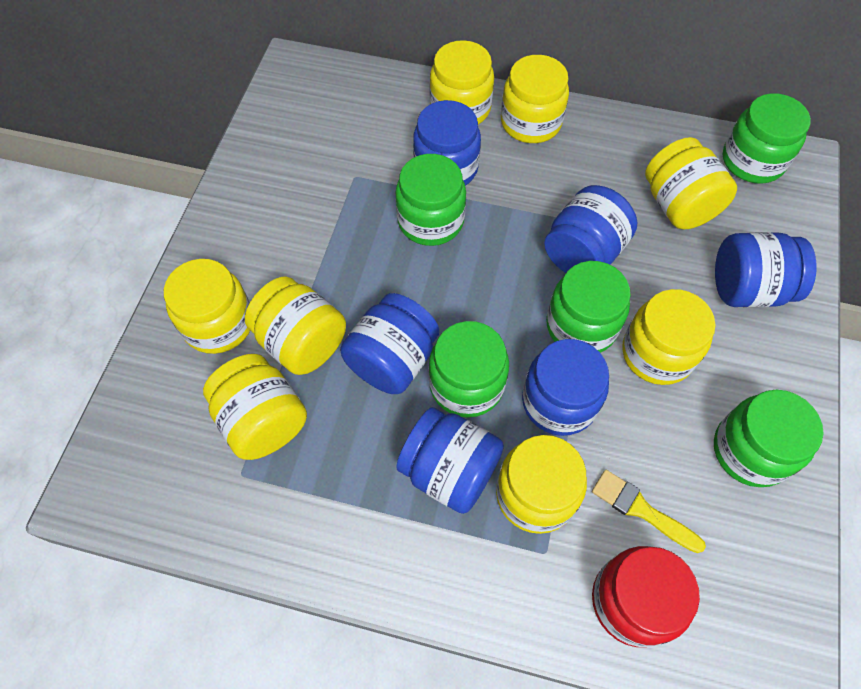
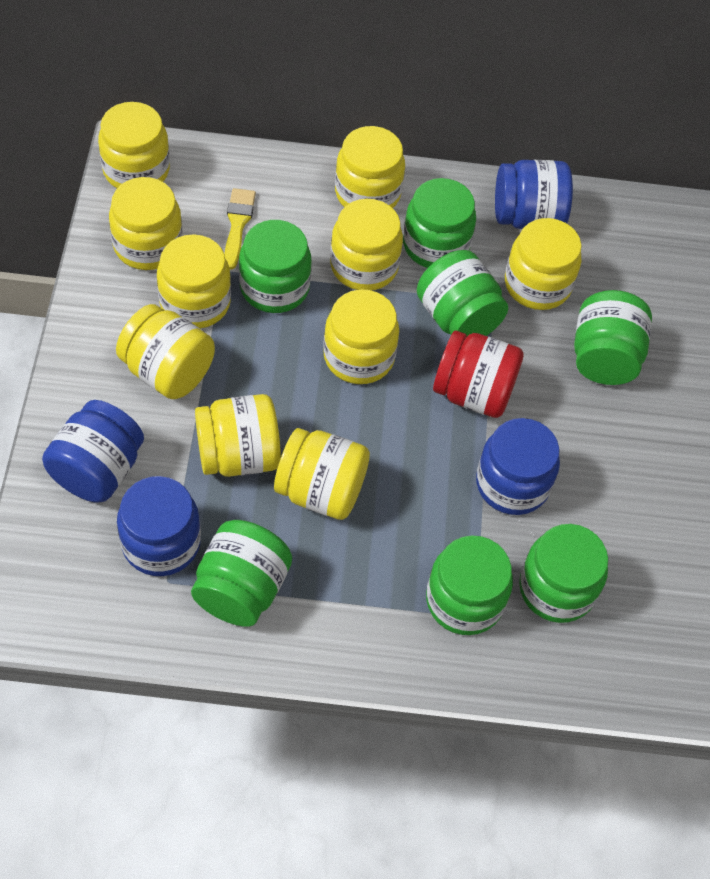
blue jar: 6 -> 4
green jar: 5 -> 7
yellow jar: 8 -> 10

